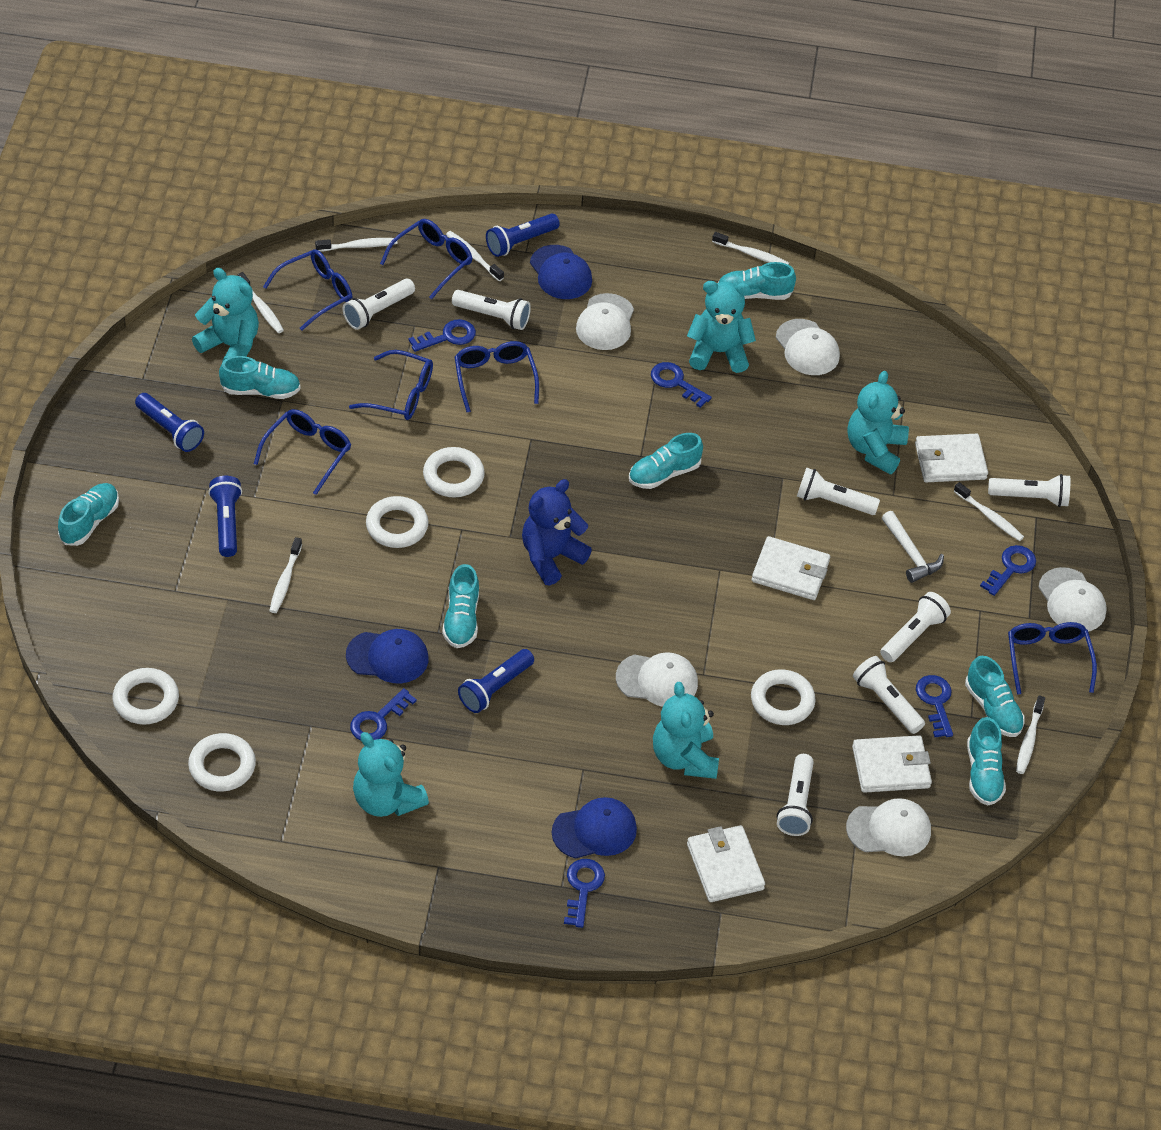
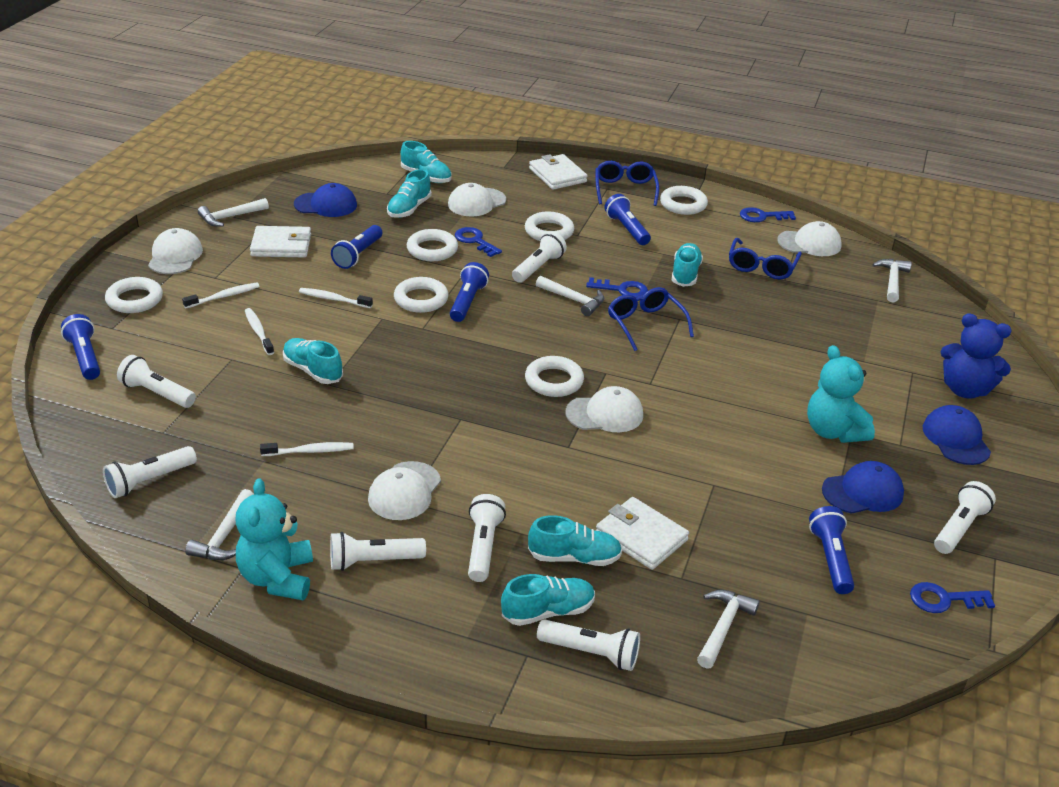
blue flashlight: 4 -> 5
blue glasses: 6 -> 3
blue key: 6 -> 4
turquoise shoe: 7 -> 6
turquoise teddy bear: 5 -> 2
white hammer: 1 -> 5
white ring: 5 -> 6
white toothbrush: 7 -> 4
white wallet: 4 -> 3

